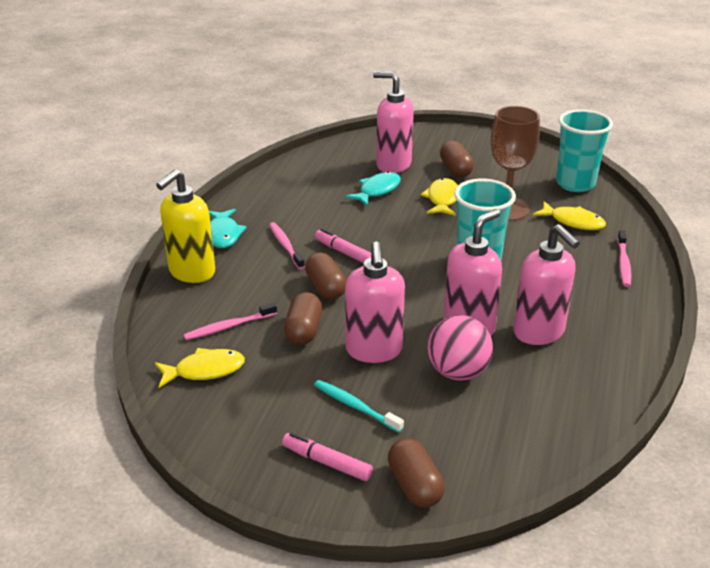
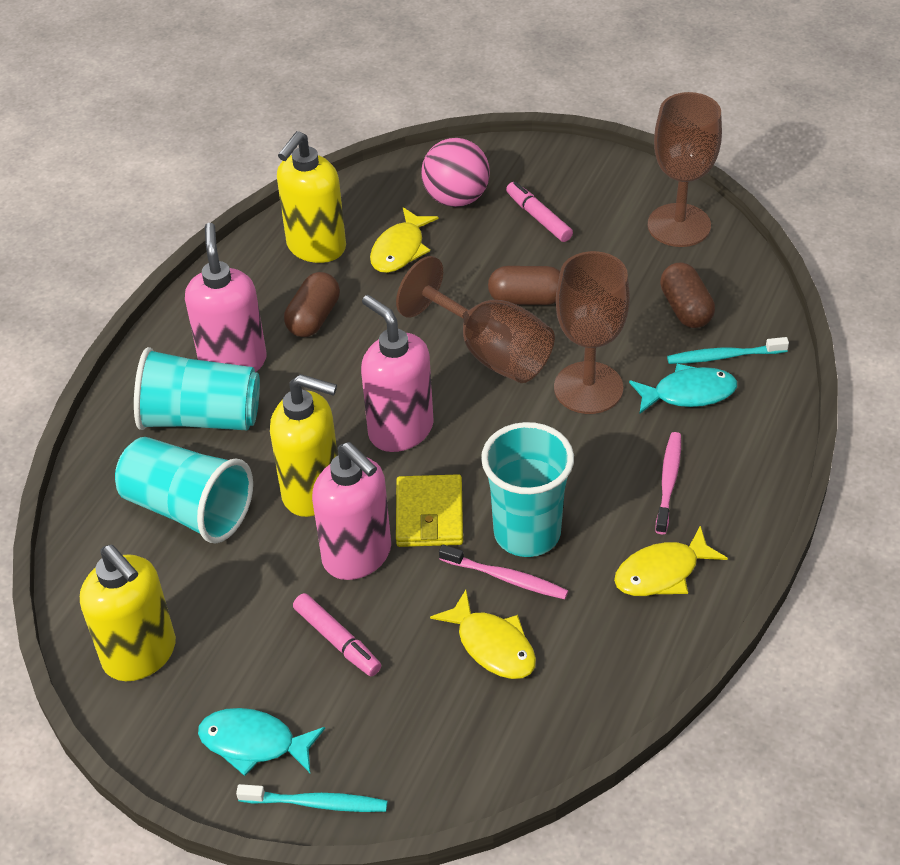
brown capsule: 4 -> 3
brown goblet: 1 -> 3
pink soap dispenser: 4 -> 3
pink toothbrush: 3 -> 2
turquoise cup: 2 -> 3
turquoise toothbrush: 1 -> 2
yellow soap dispenser: 1 -> 3
yellow wallet: 0 -> 1

